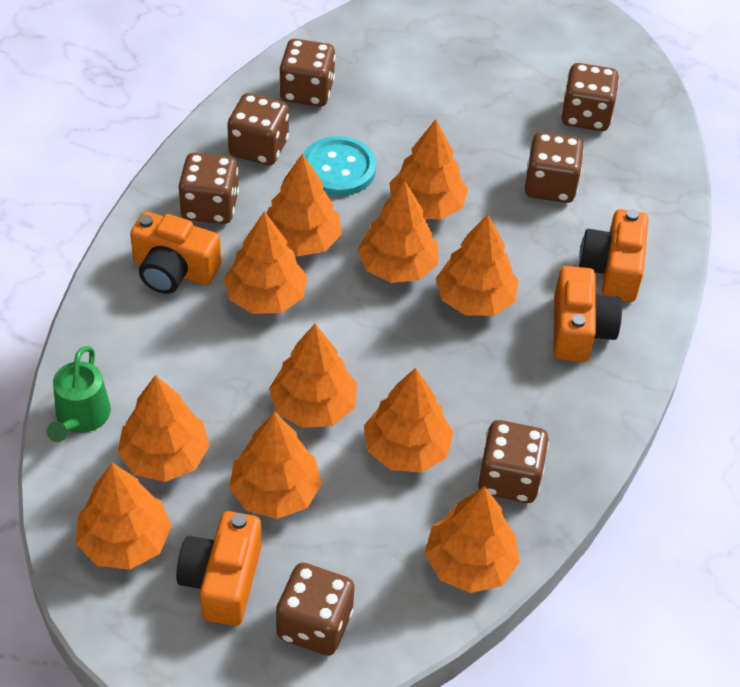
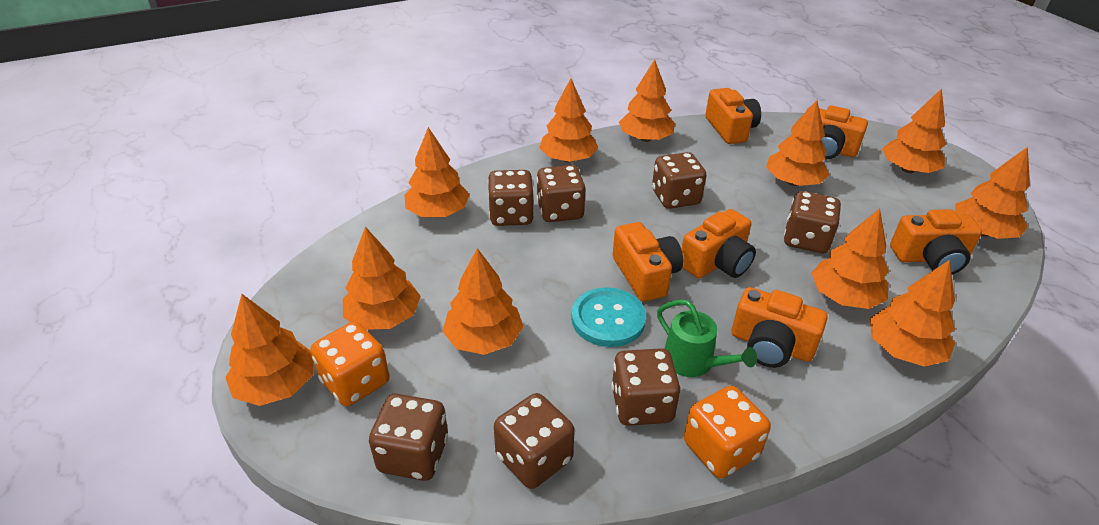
orange camera: 4 -> 6
orange dice: 0 -> 2

